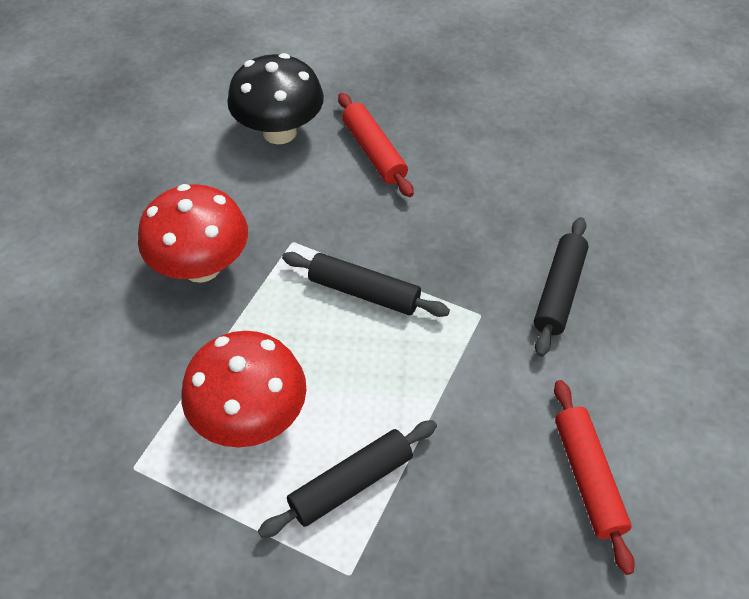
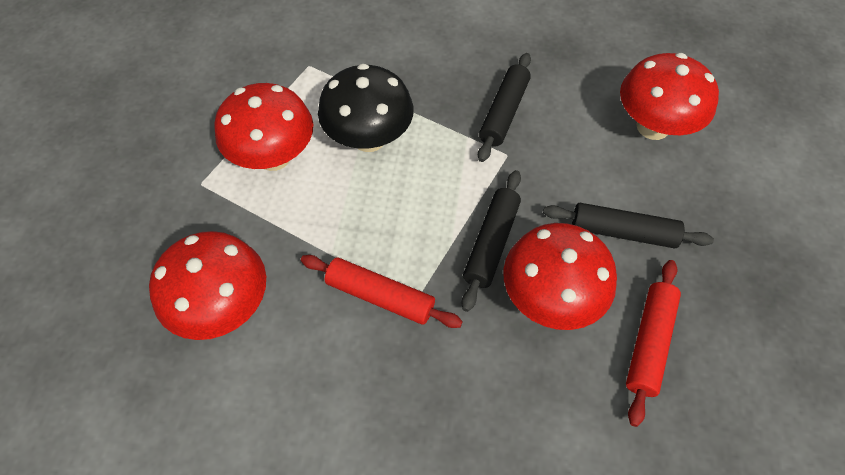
red mushroom: 2 -> 4

